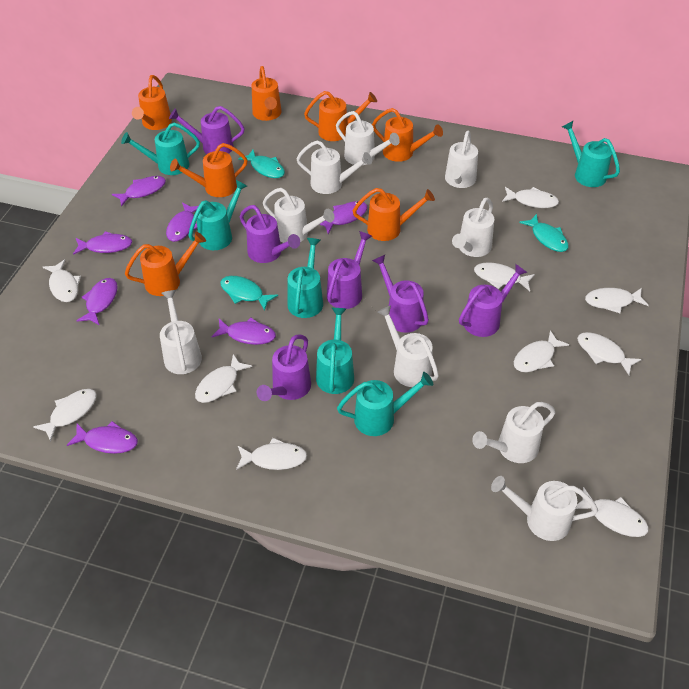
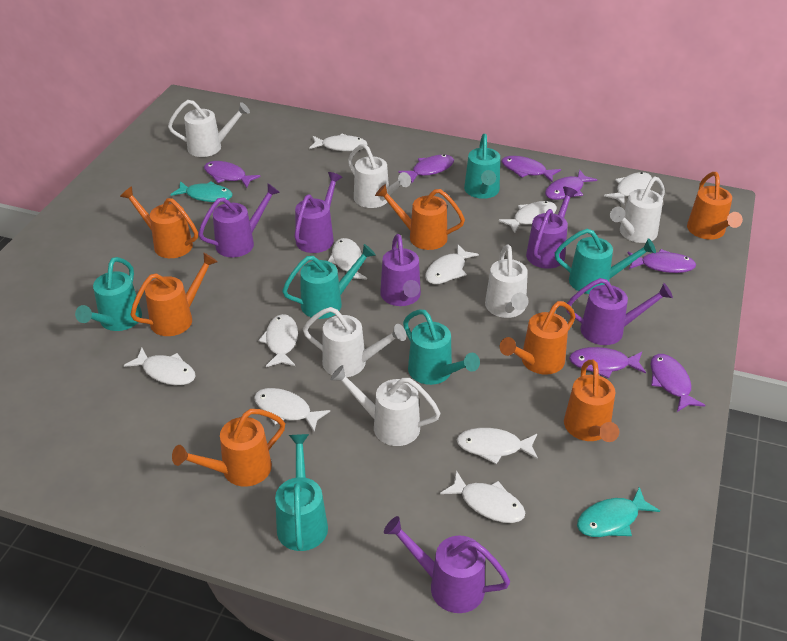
turquoise fish: 3 -> 2
white watering can: 9 -> 6

